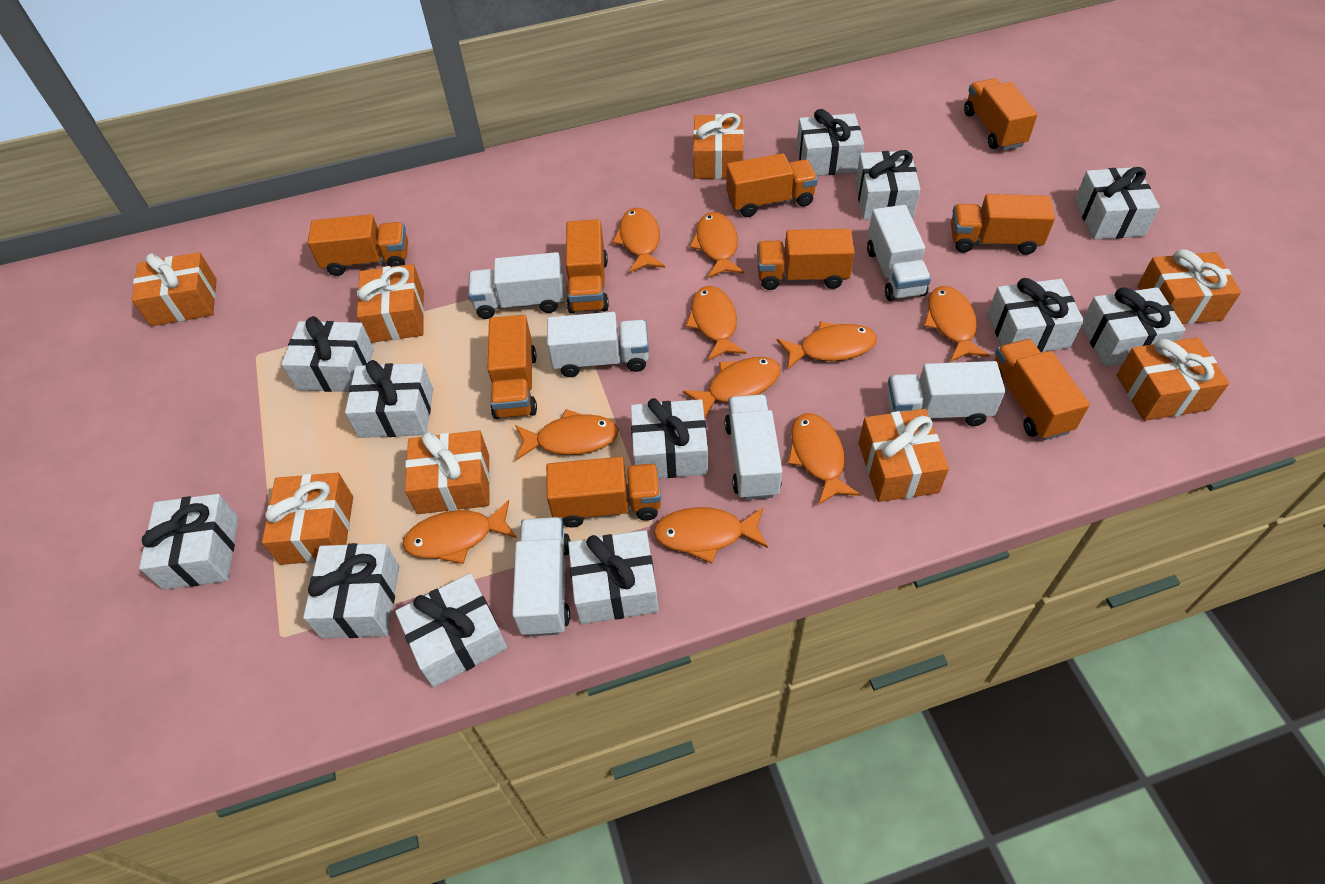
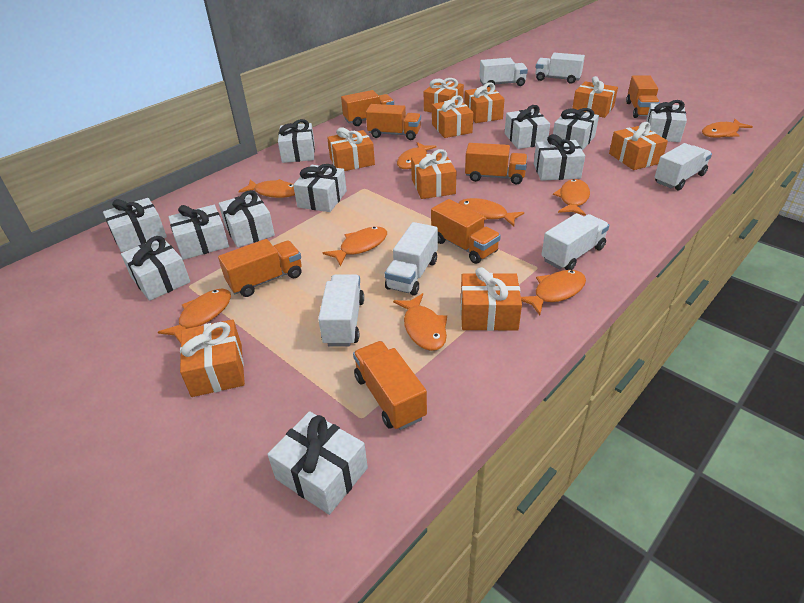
orange fish: 10 -> 9
orange gift: 8 -> 9
orange truck: 9 -> 7
white gift: 12 -> 11

